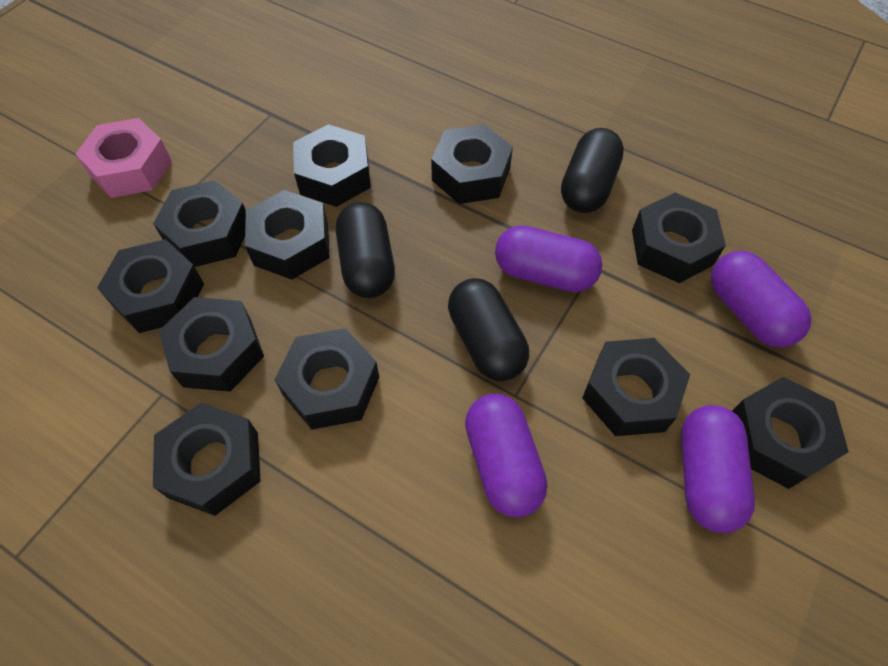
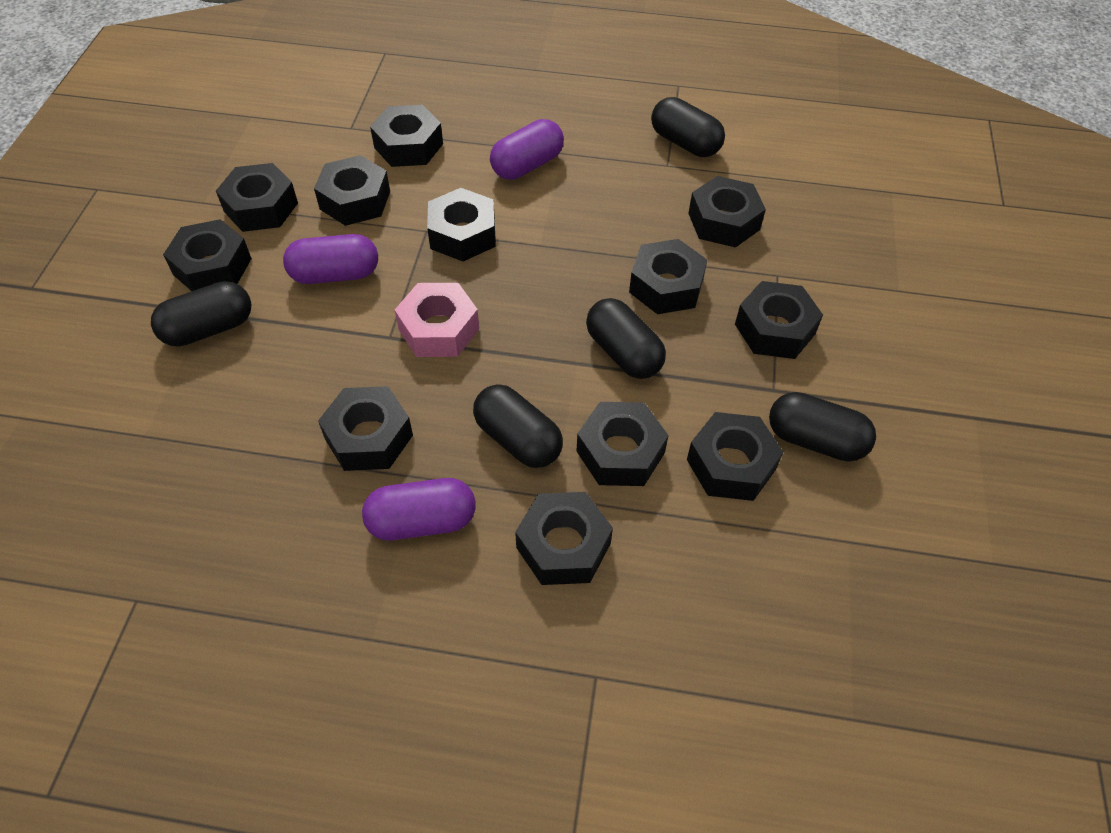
black capsule: 3 -> 5
black nut: 11 -> 12
purple capsule: 4 -> 3

